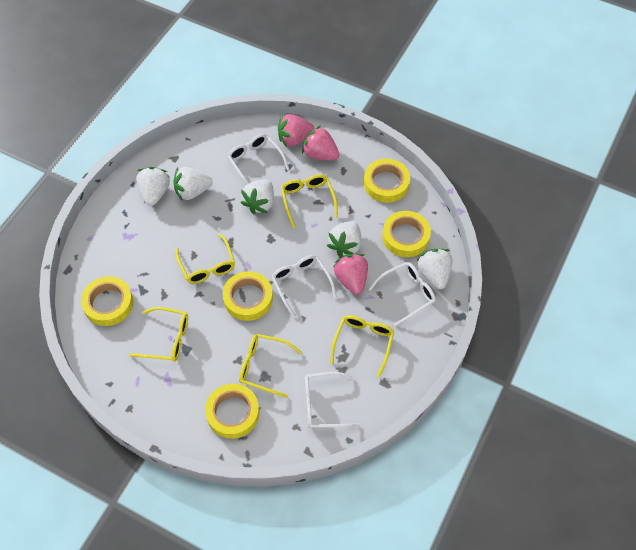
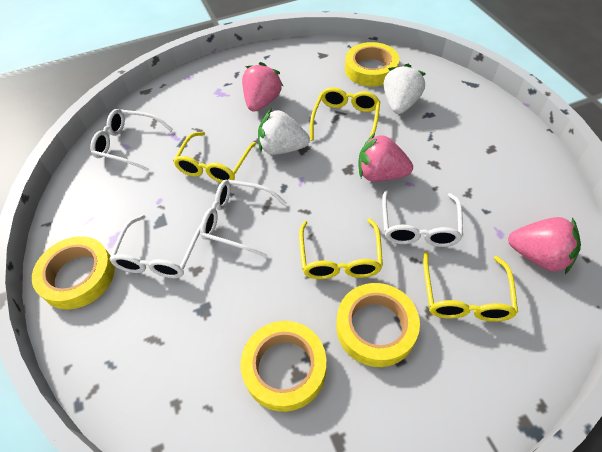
white strawberry: 5 -> 2
yellow glasses: 5 -> 4
yellow tape: 5 -> 4

